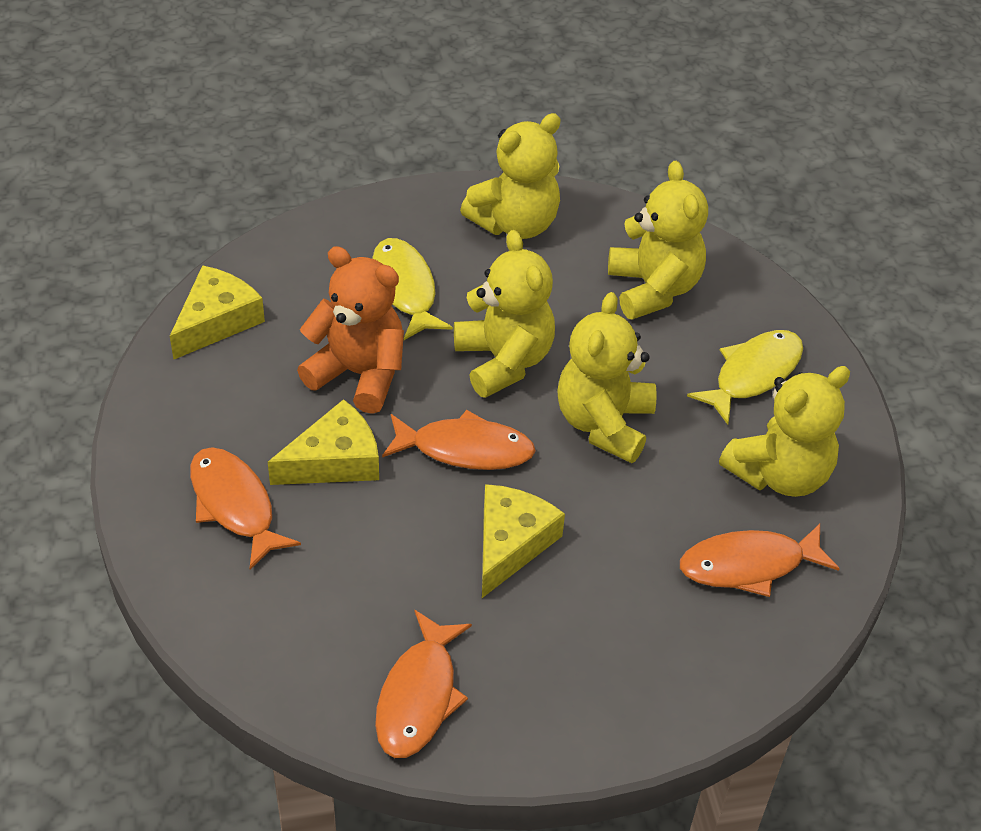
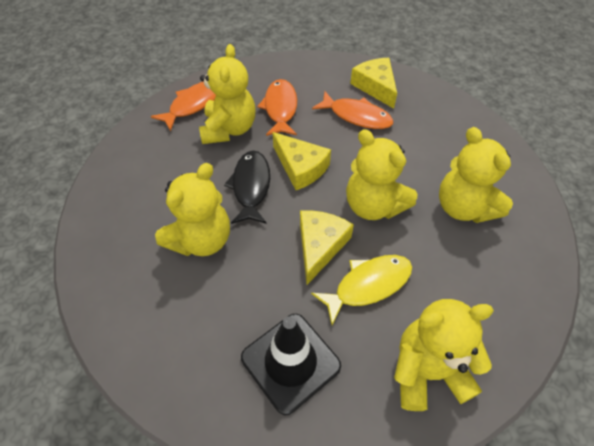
black fish: 0 -> 1
black traffic cone: 0 -> 1
orange fish: 4 -> 3
orange teddy bear: 1 -> 0
yellow fish: 2 -> 1

